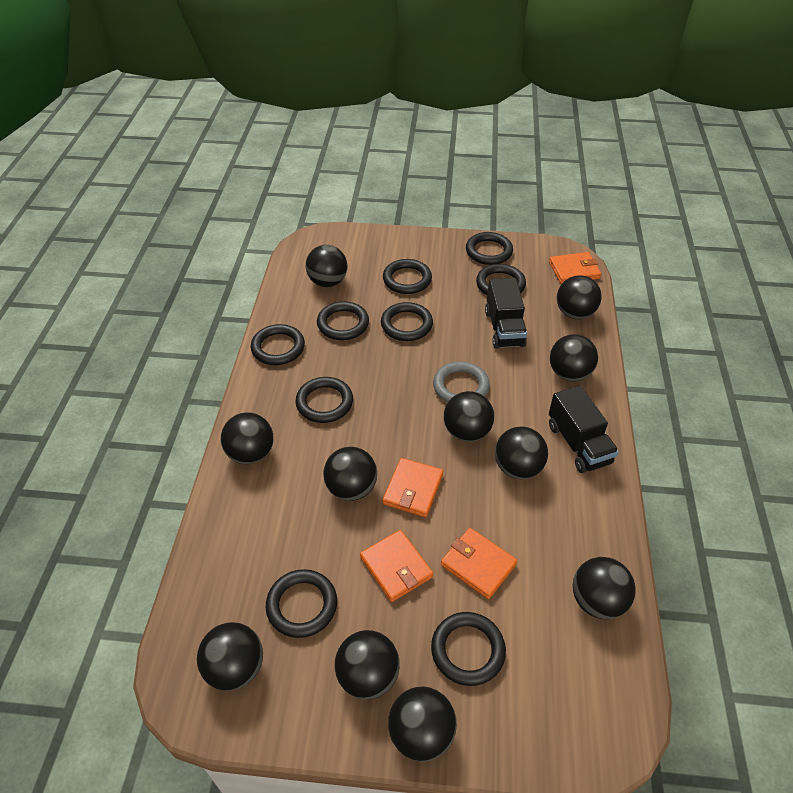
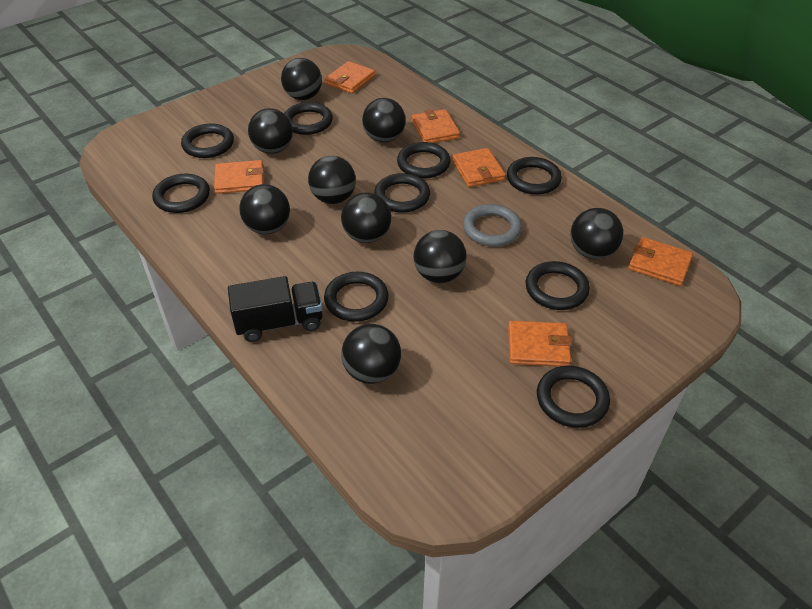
black ball: 11 -> 9
black truck: 2 -> 1
orange wallet: 4 -> 6

